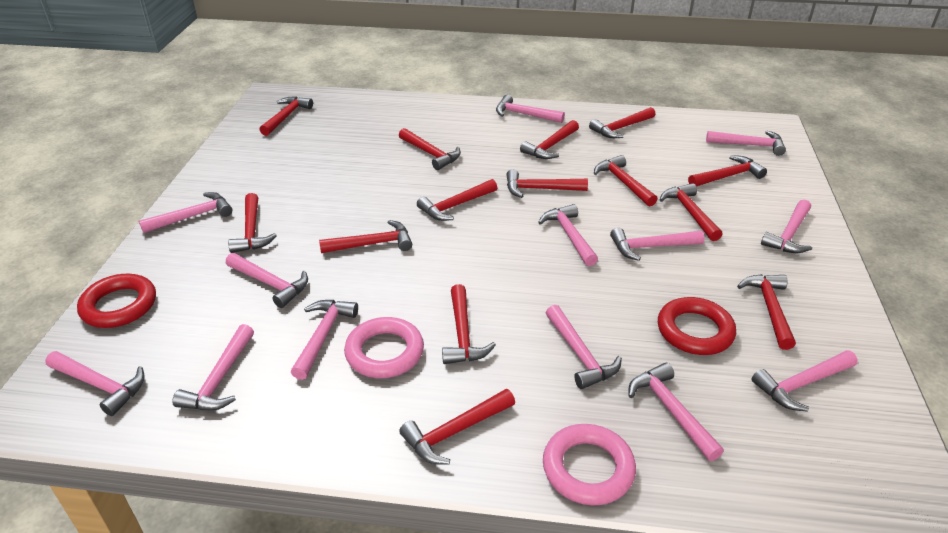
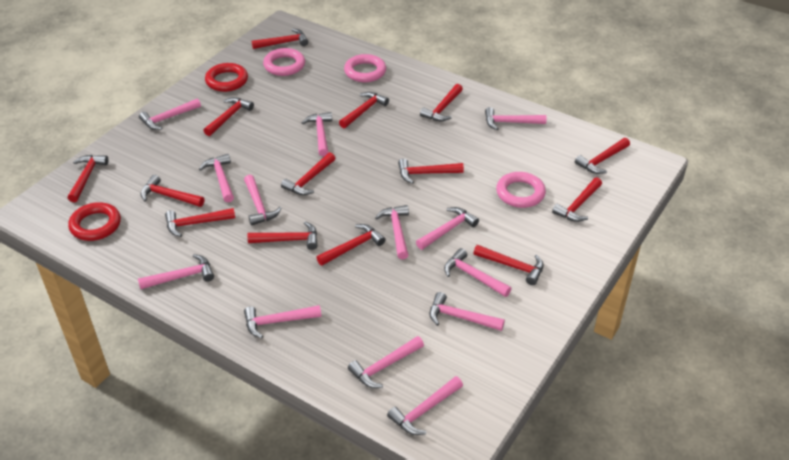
pink ring: 2 -> 3

